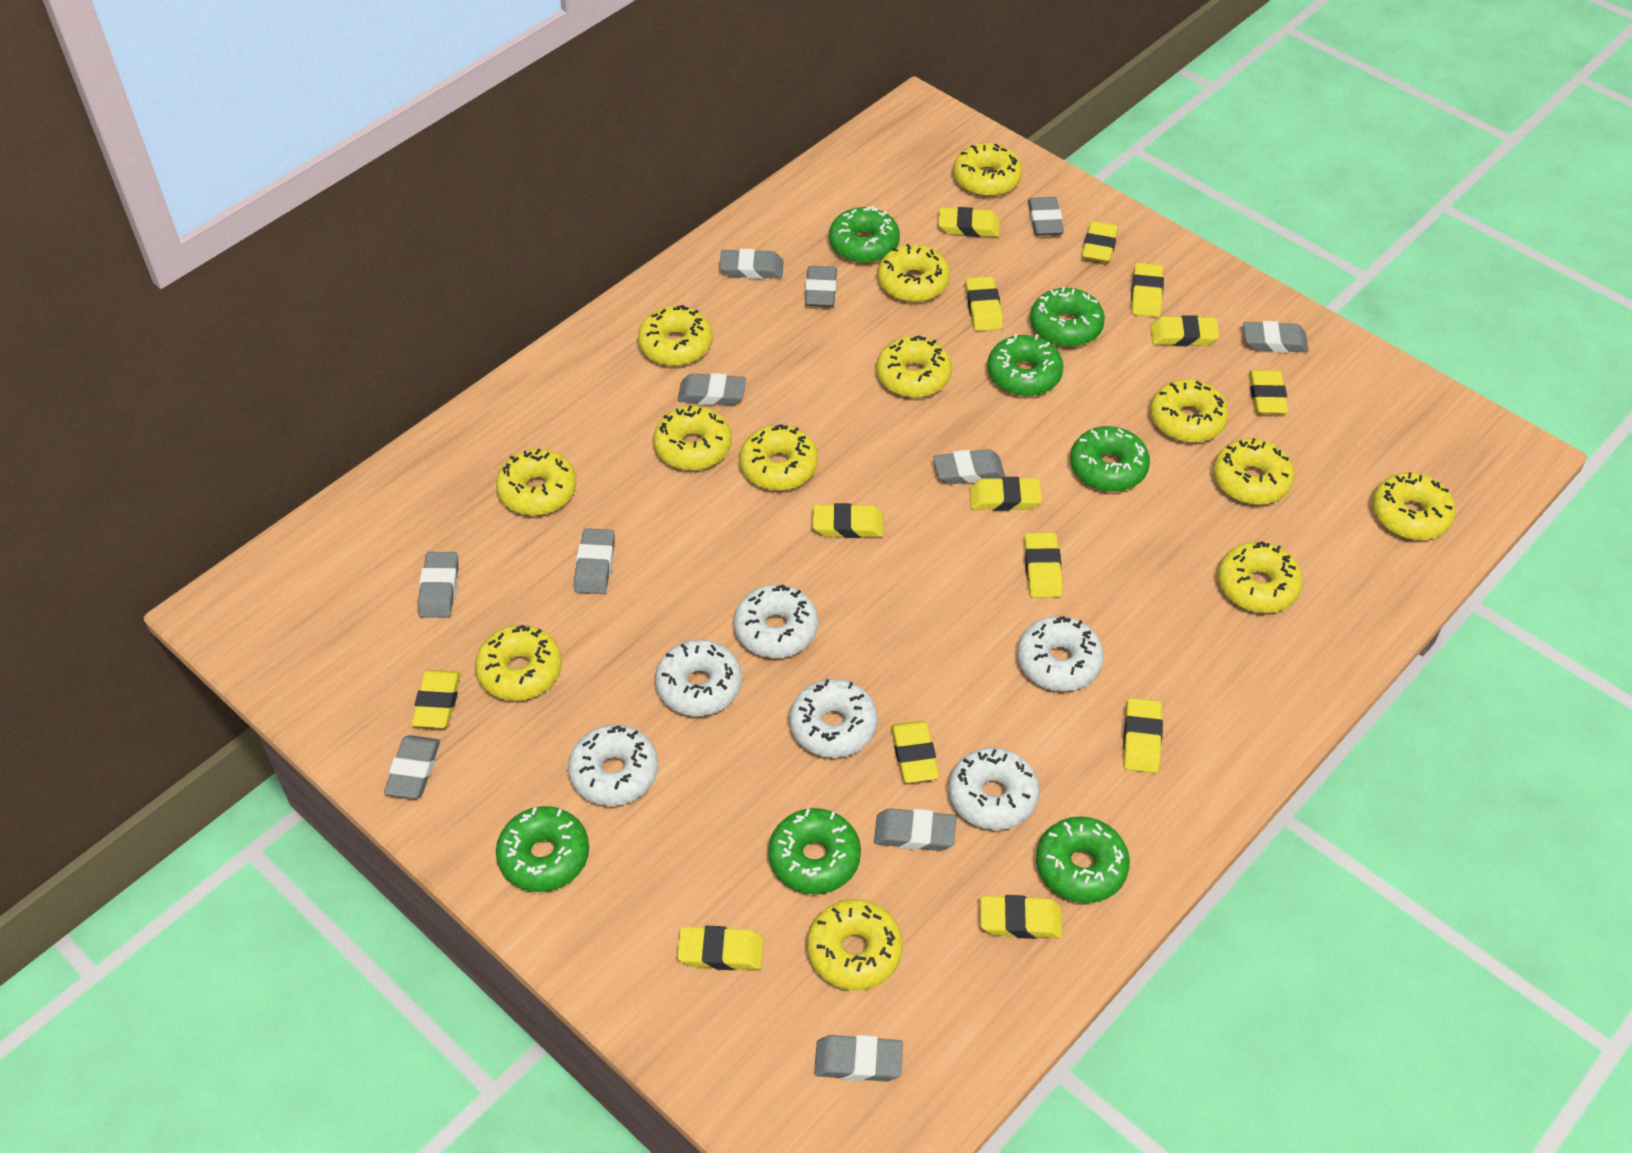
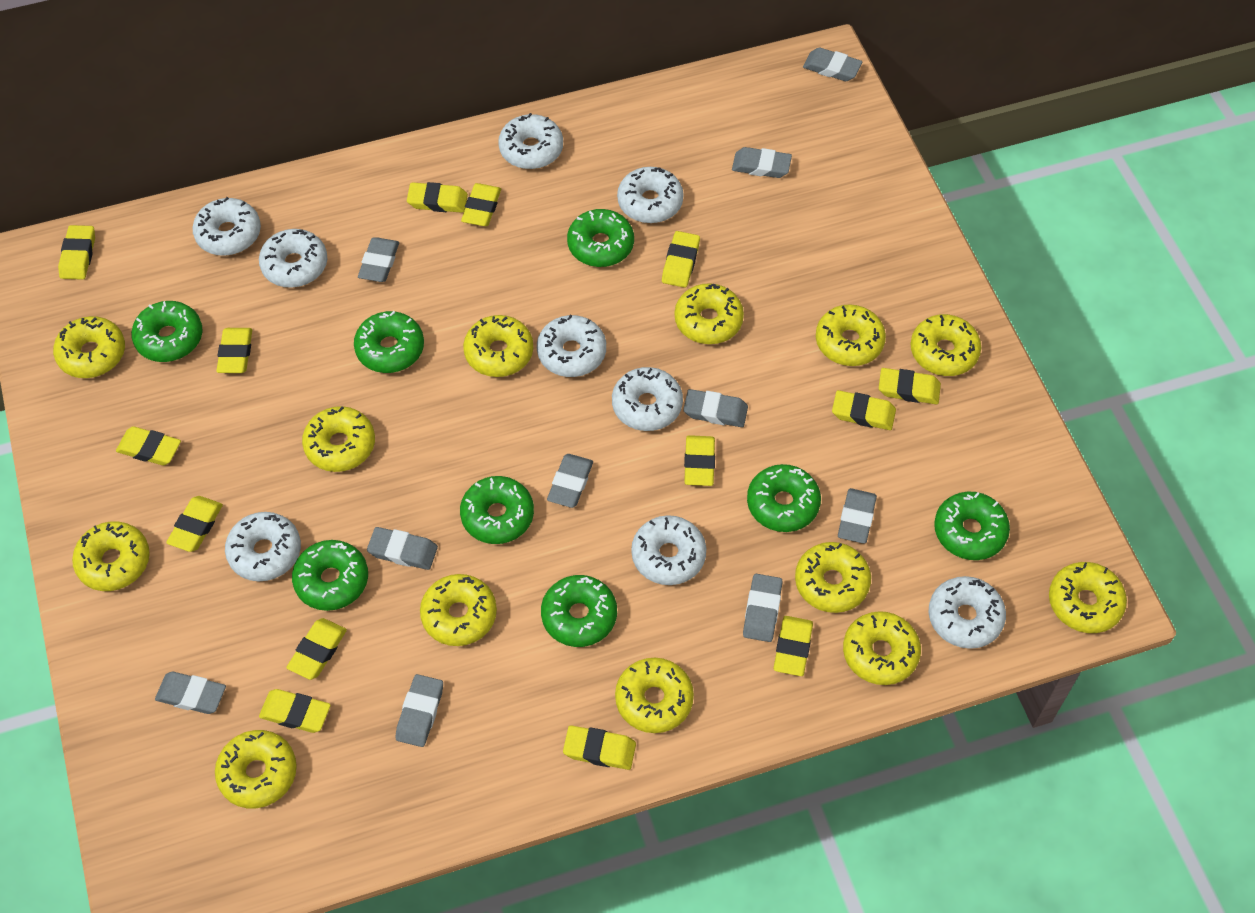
green donut: 7 -> 8
grey eraser: 11 -> 10
white donut: 6 -> 9

